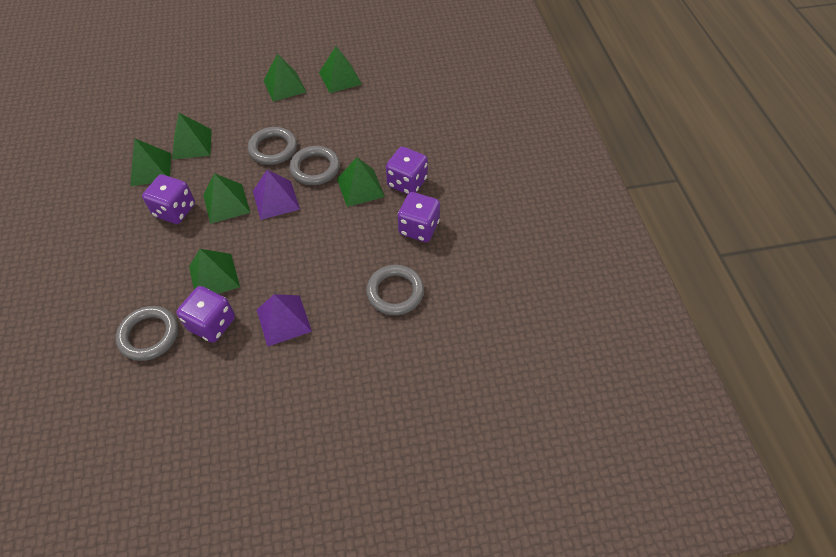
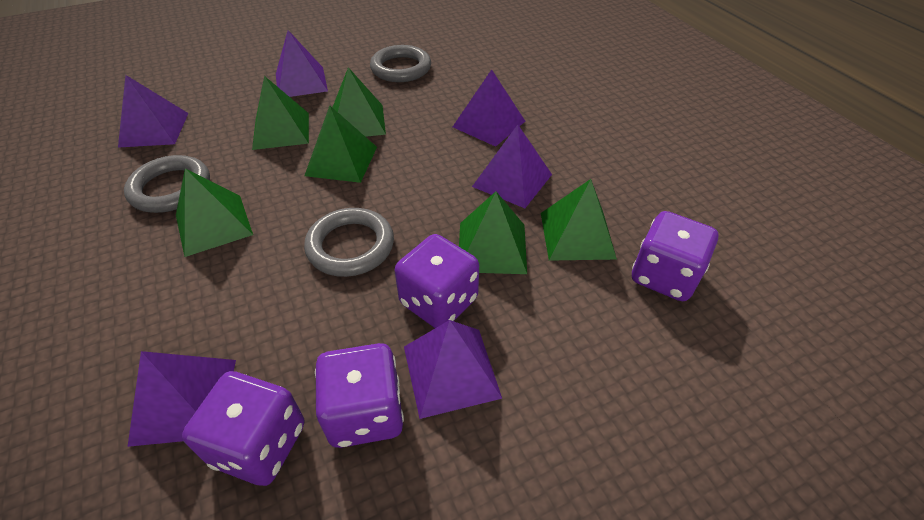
green pyramid: 7 -> 6
grey ring: 4 -> 3
purple pyramid: 2 -> 6

